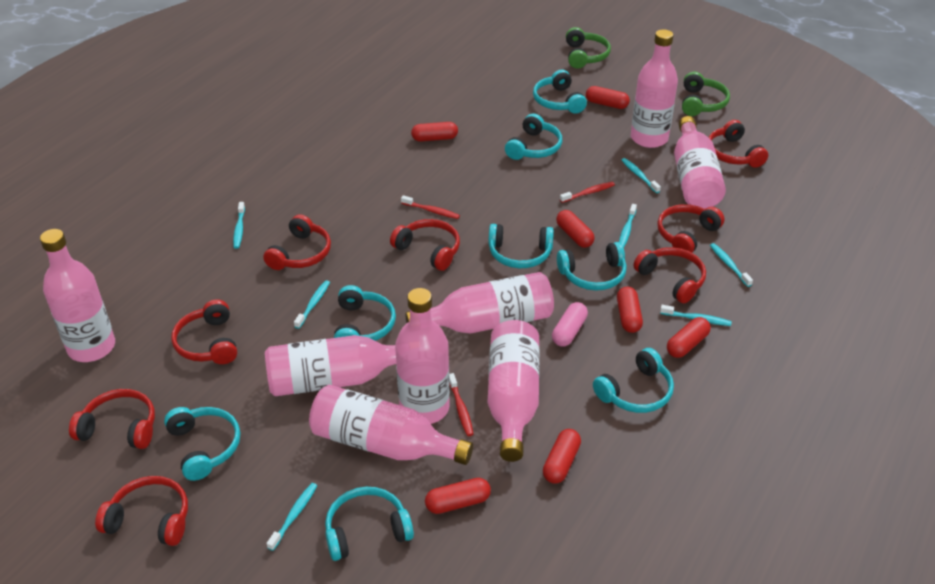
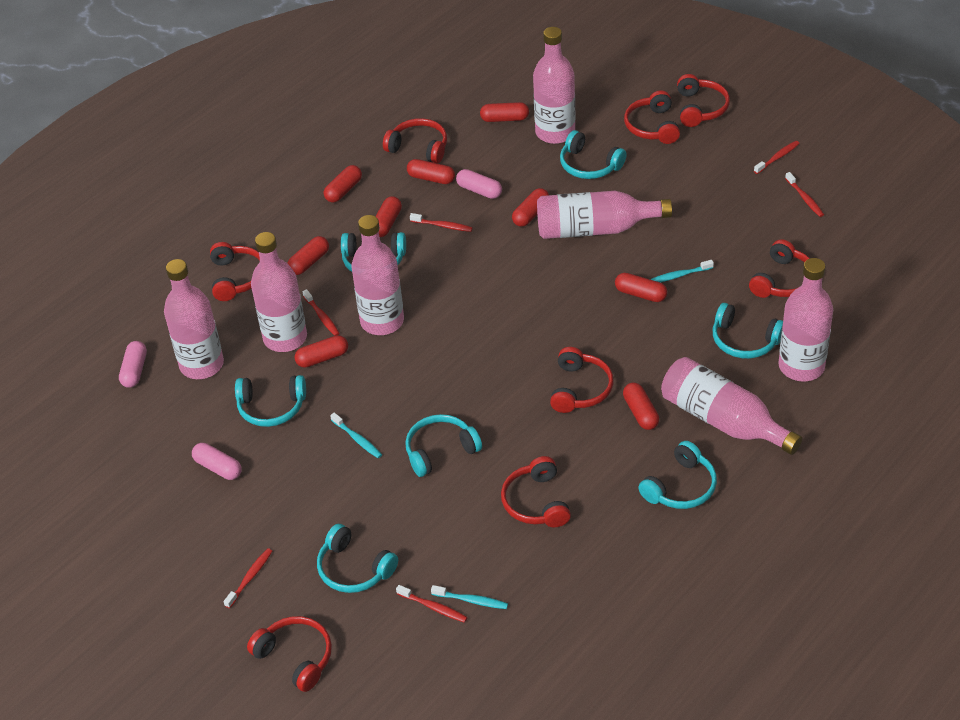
green headphones: 2 -> 0
pink bottle: 8 -> 7
pink capsule: 1 -> 3
red capsule: 7 -> 9
red toothbrush: 3 -> 6
turquoise headphones: 8 -> 7
turquoise toothbrush: 7 -> 3

